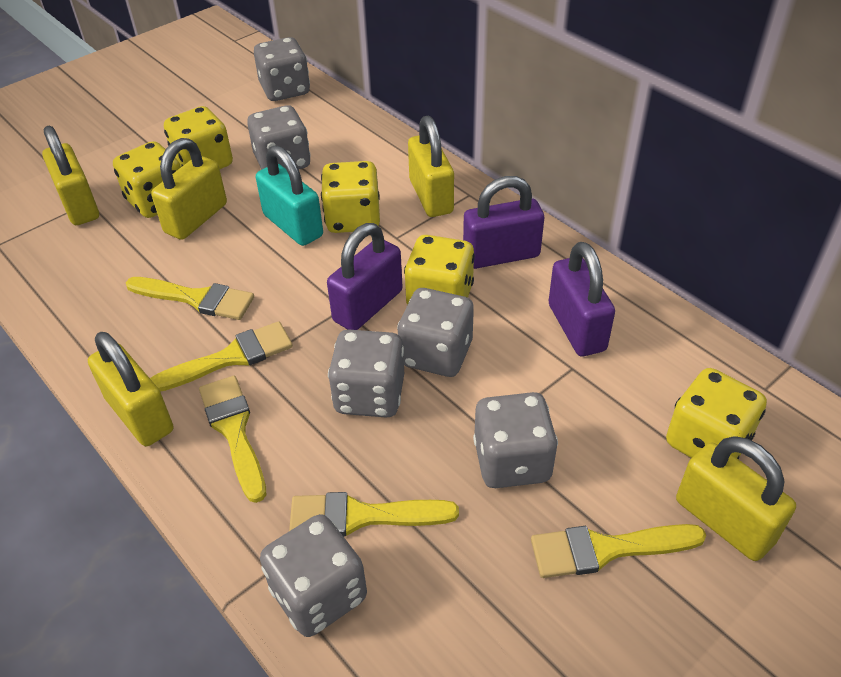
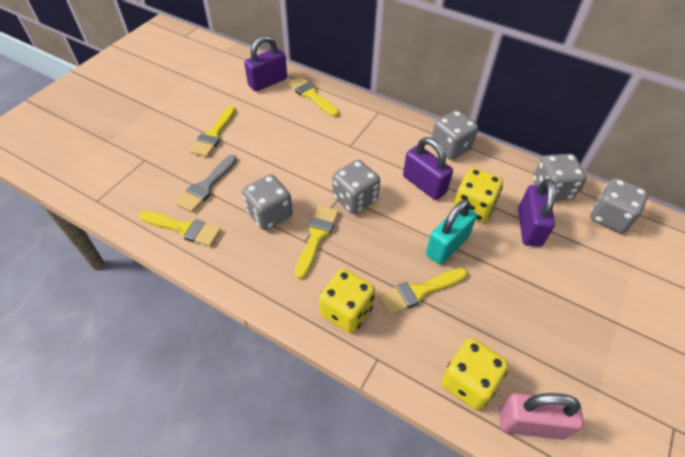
grey brush: 0 -> 1
grey dice: 6 -> 5
pink padlock: 0 -> 1
yellow dice: 5 -> 3
yellow padlock: 5 -> 0

